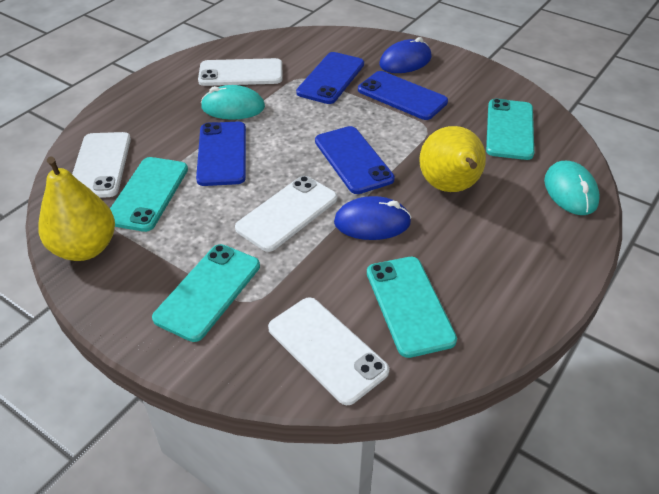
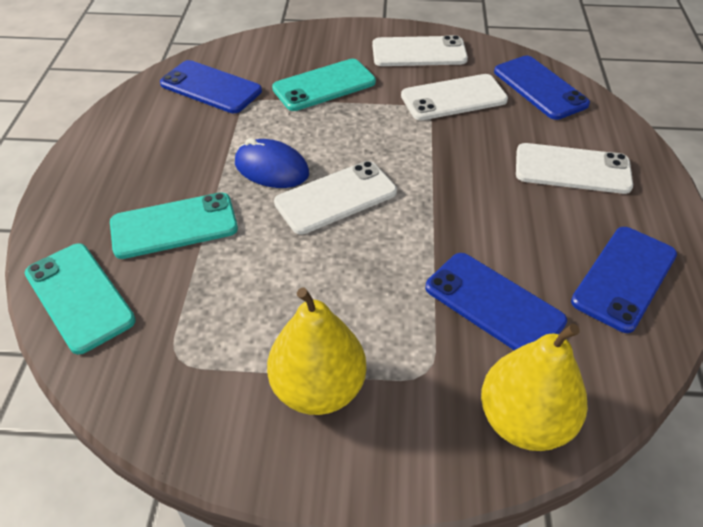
blue mouse: 2 -> 1
turquoise mouse: 2 -> 0
turquoise phone: 4 -> 3

